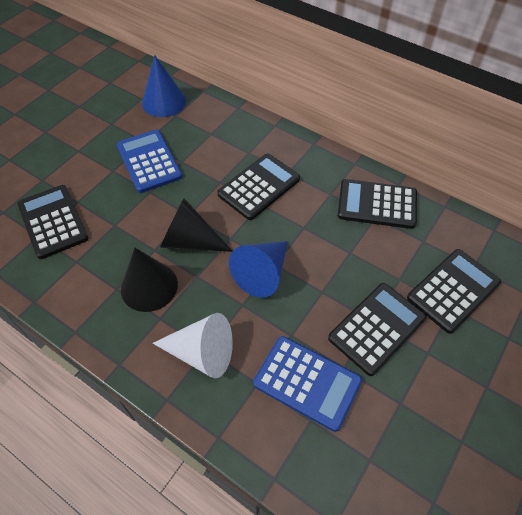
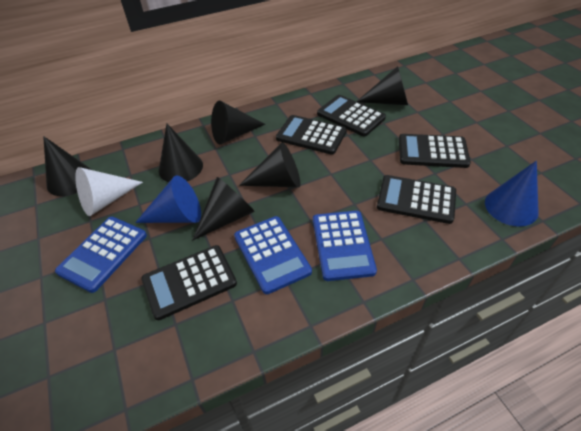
black cone: 2 -> 6
blue calculator: 2 -> 3

